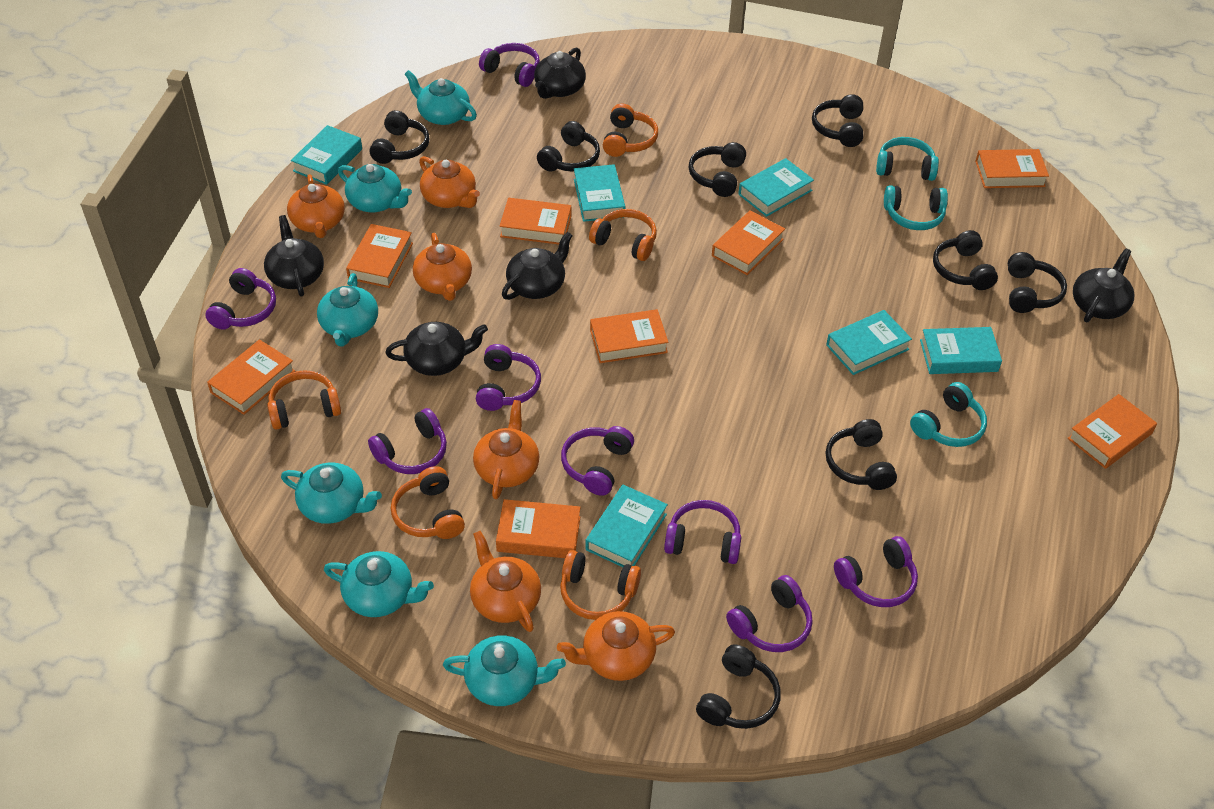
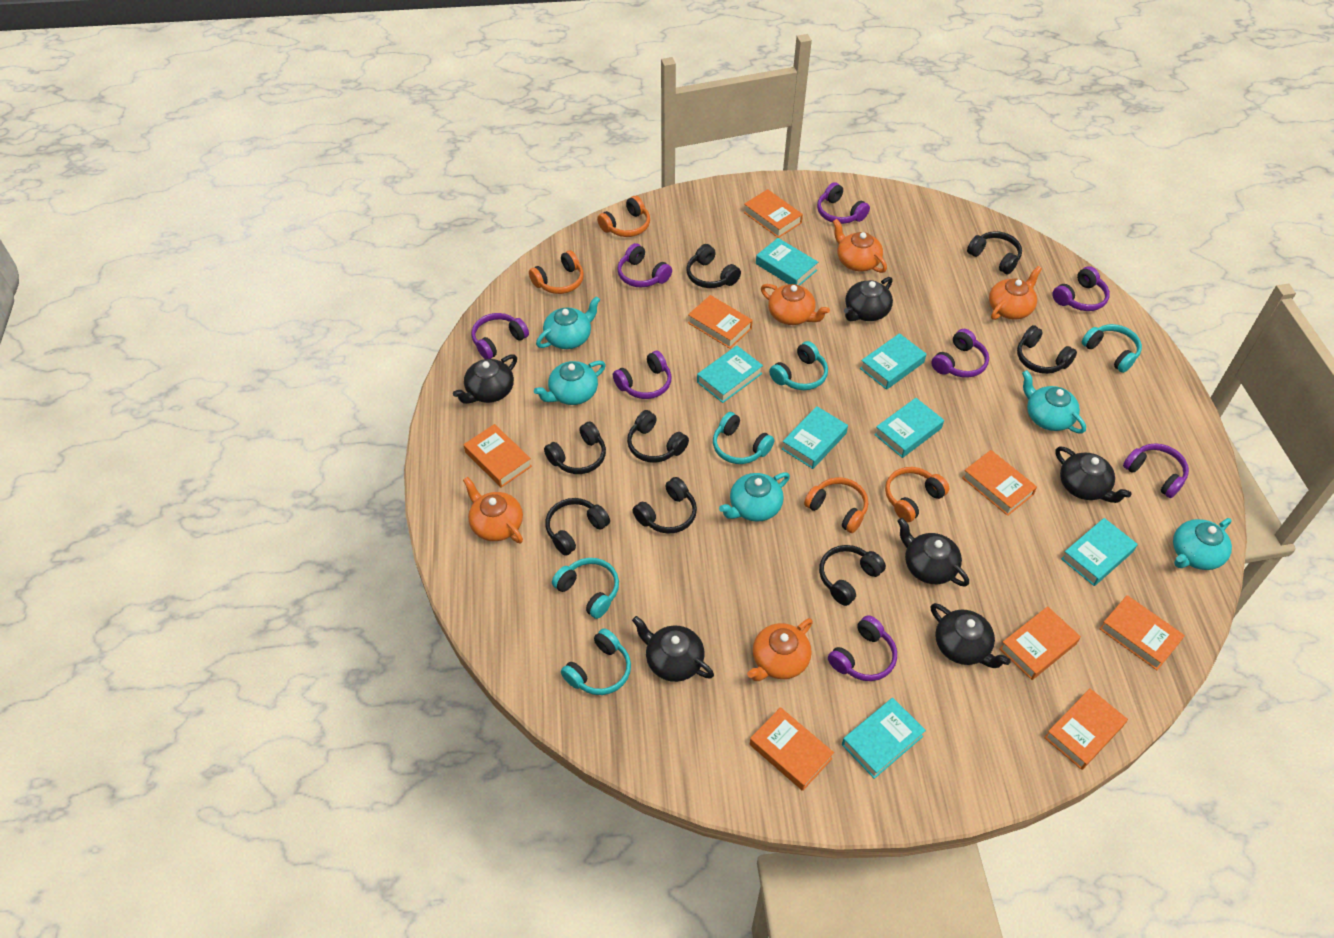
black teapot: 5 -> 6
orange headphones: 5 -> 4
orange teapot: 6 -> 5
turquoise book: 6 -> 7
turquoise headphones: 3 -> 5
turquoise teapot: 6 -> 5

